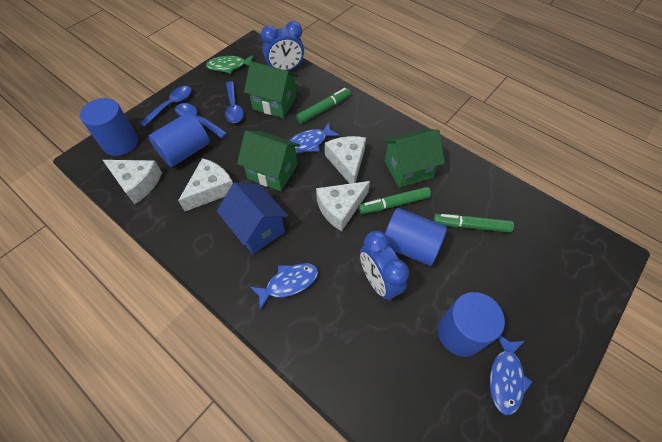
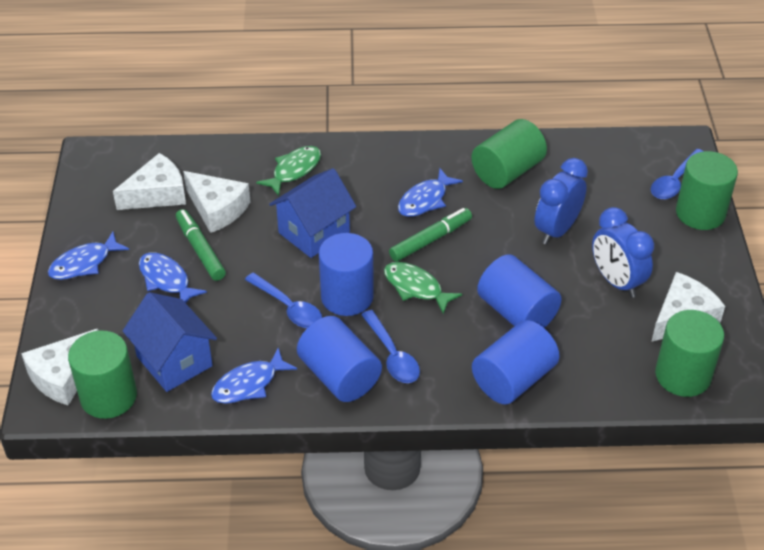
blue fish: 3 -> 4
blue house: 1 -> 2
green cylinder: 0 -> 4
green fish: 1 -> 2
green house: 3 -> 0
green marker: 3 -> 2

